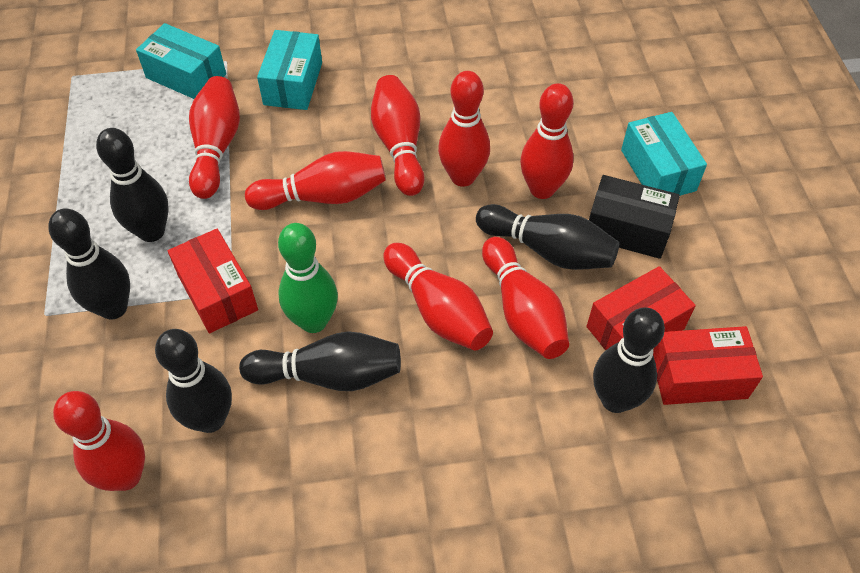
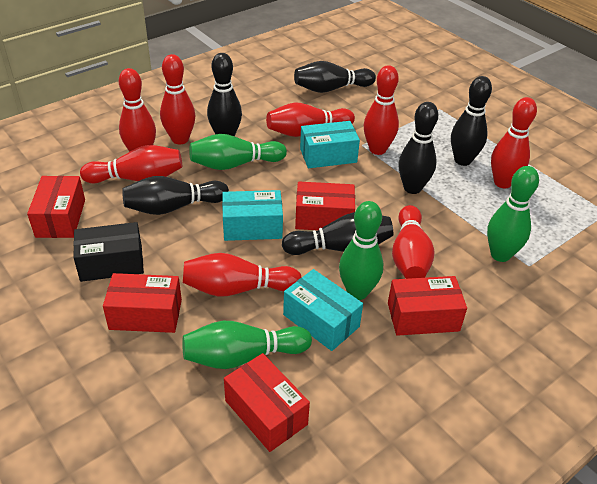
green bowling pin: 1 -> 4
red box: 3 -> 5

